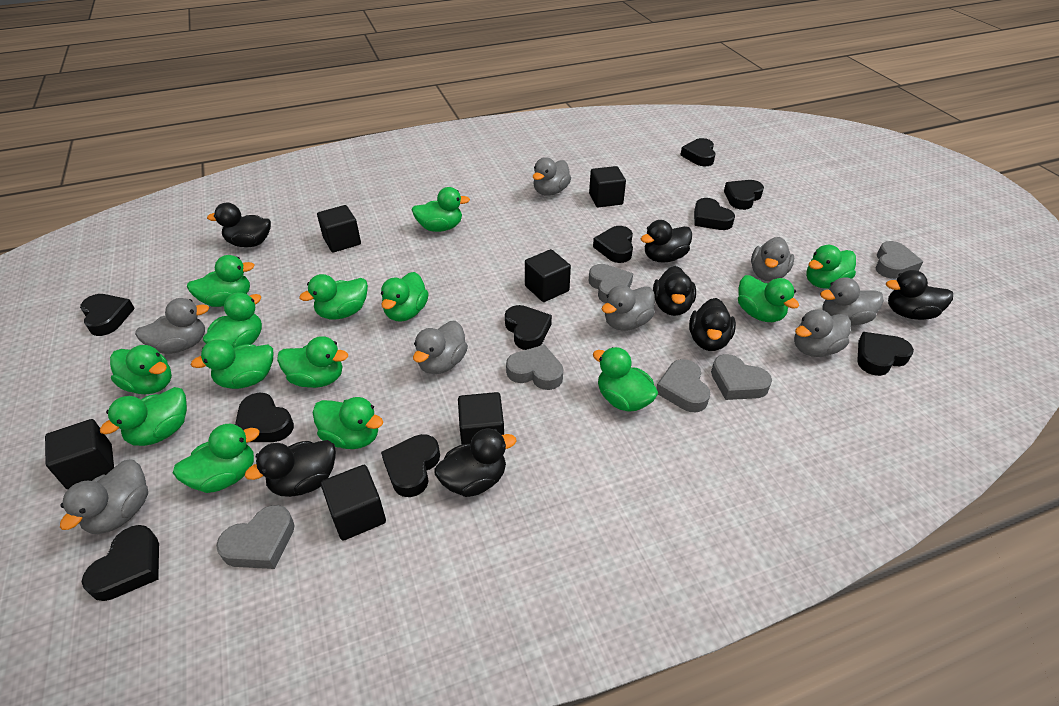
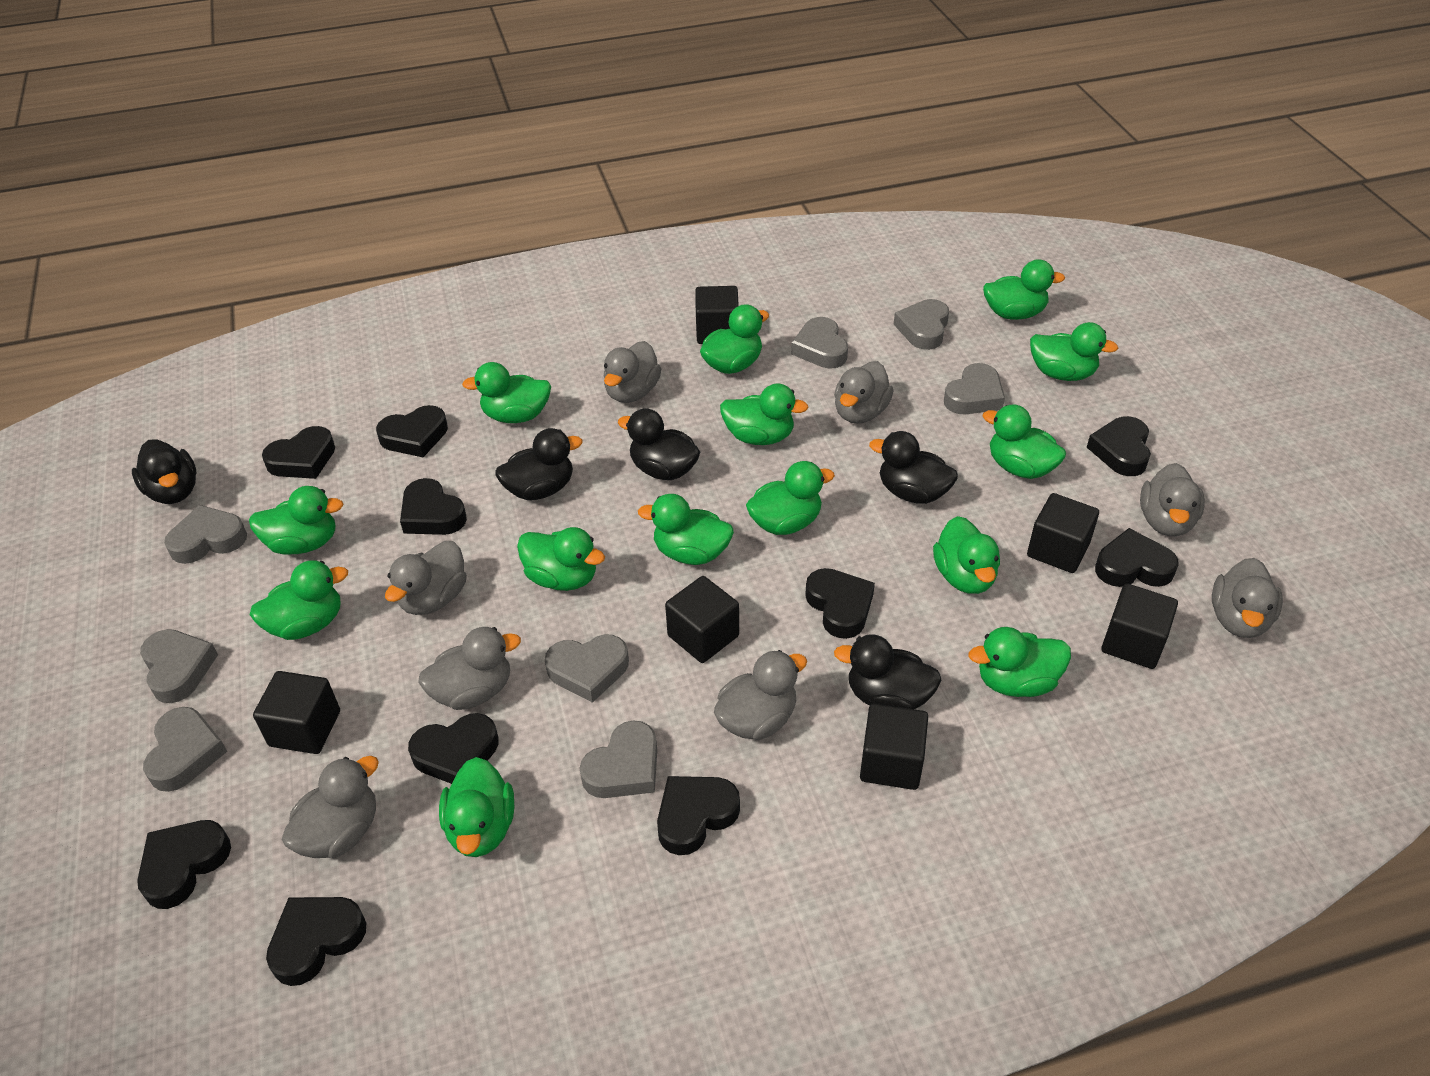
black duck: 7 -> 5
grey heart: 6 -> 8

